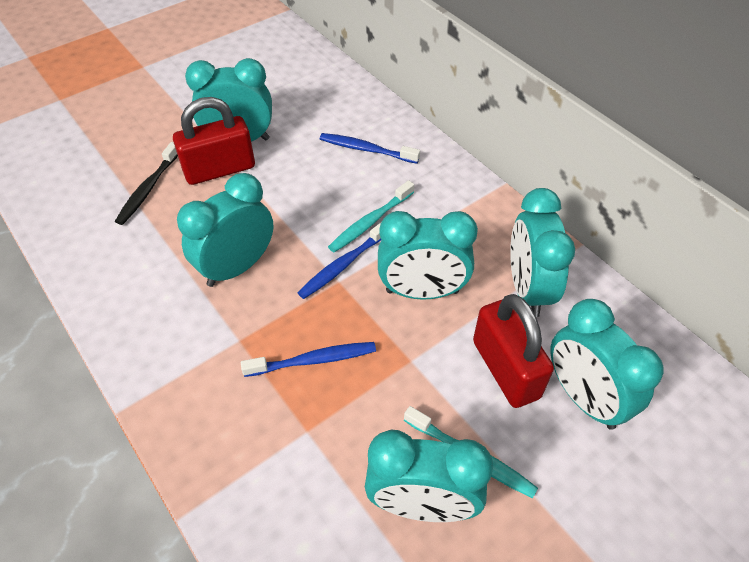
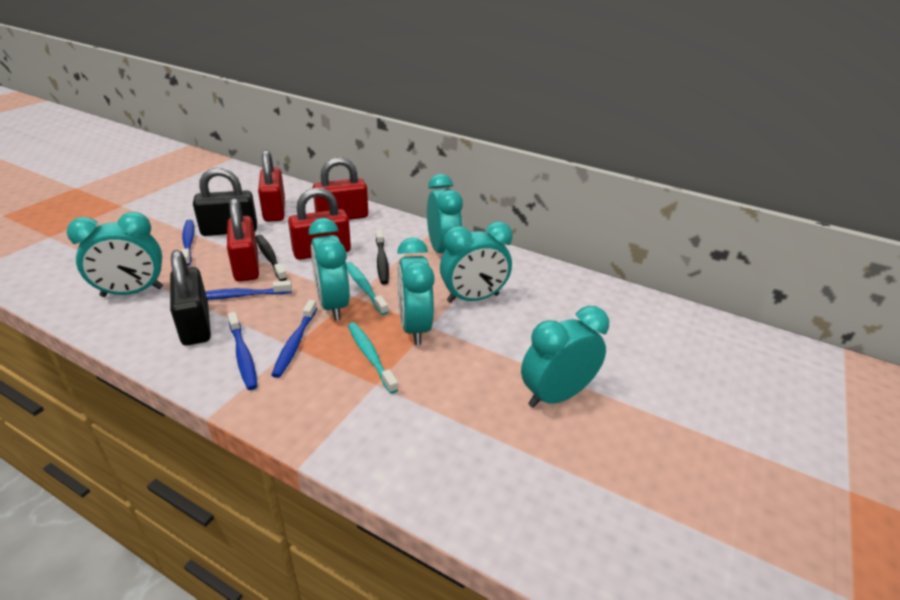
black padlock: 0 -> 2
black toothbrush: 1 -> 2
blue toothbrush: 3 -> 4
red padlock: 2 -> 4

